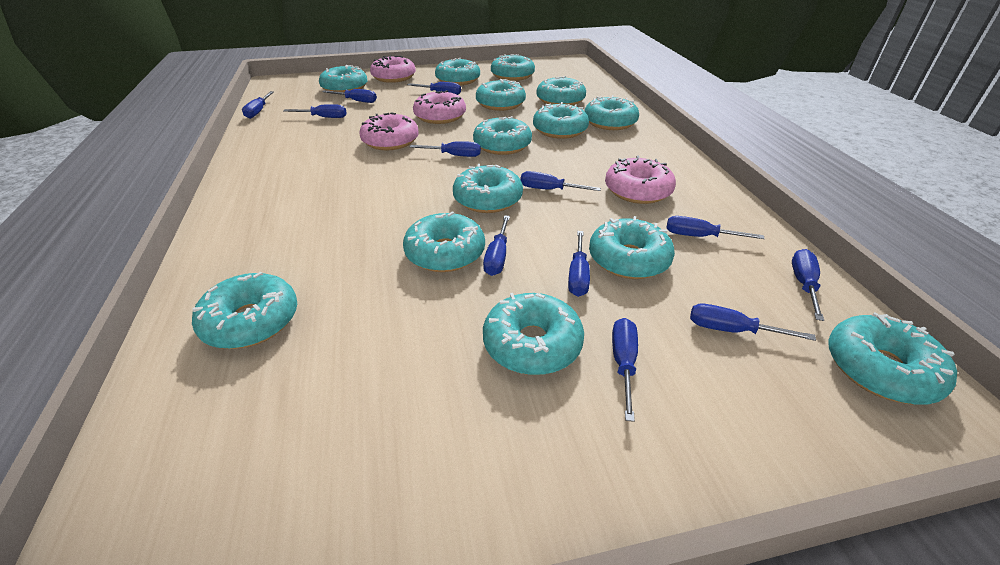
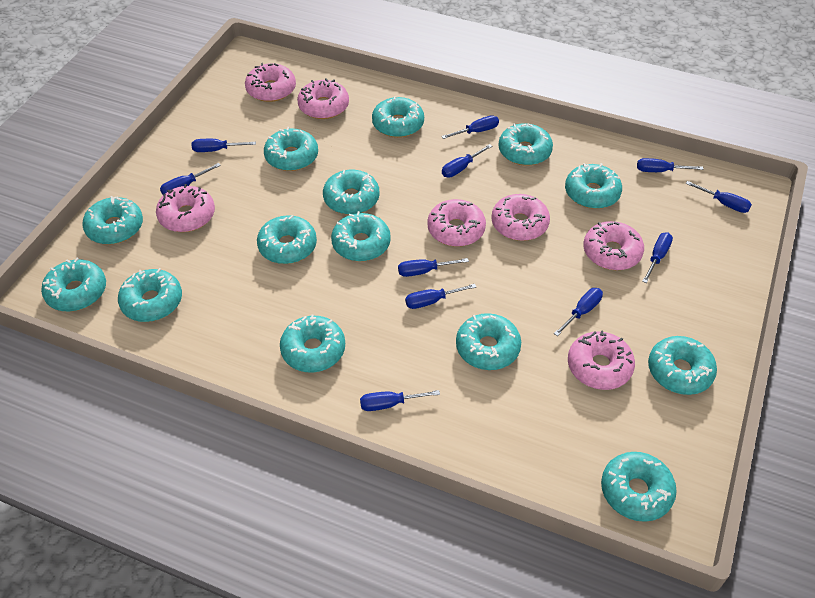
blue screwdriver: 12 -> 11
pink donut: 4 -> 7

